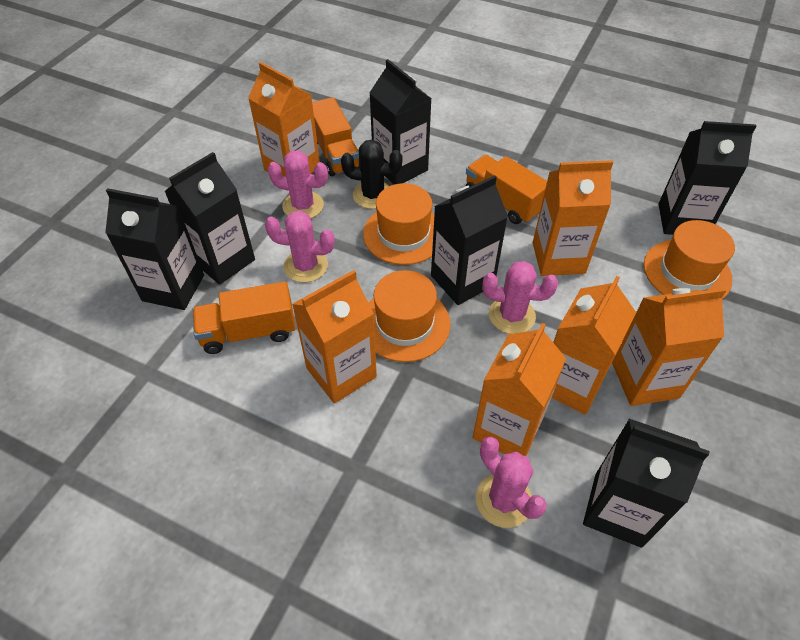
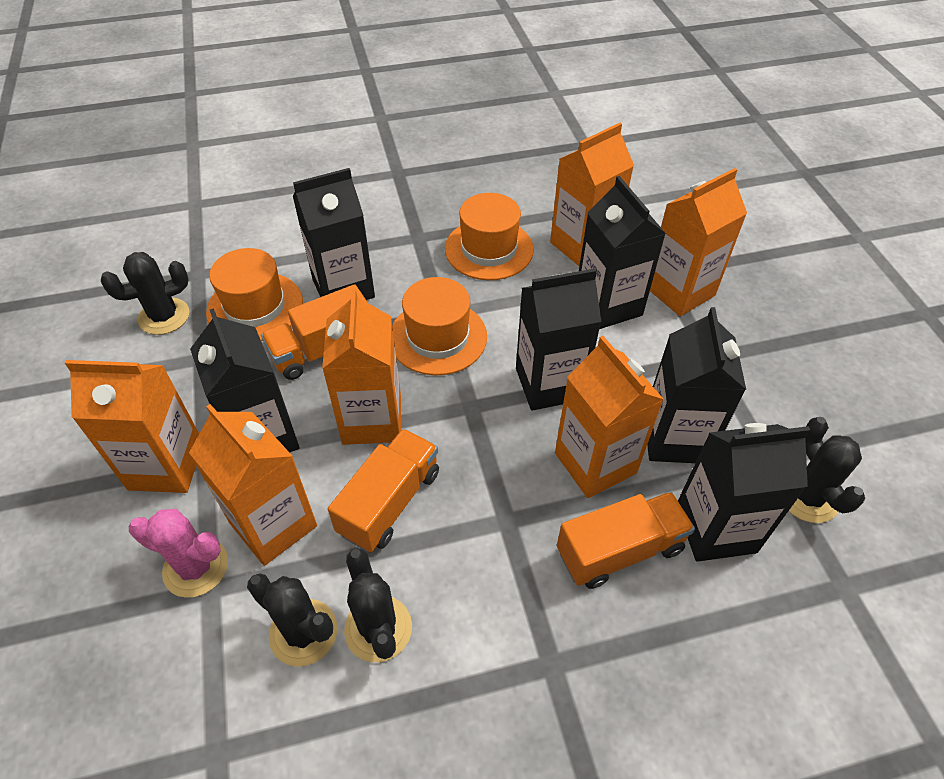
black cactus: 1 -> 4
pink cactus: 4 -> 1

